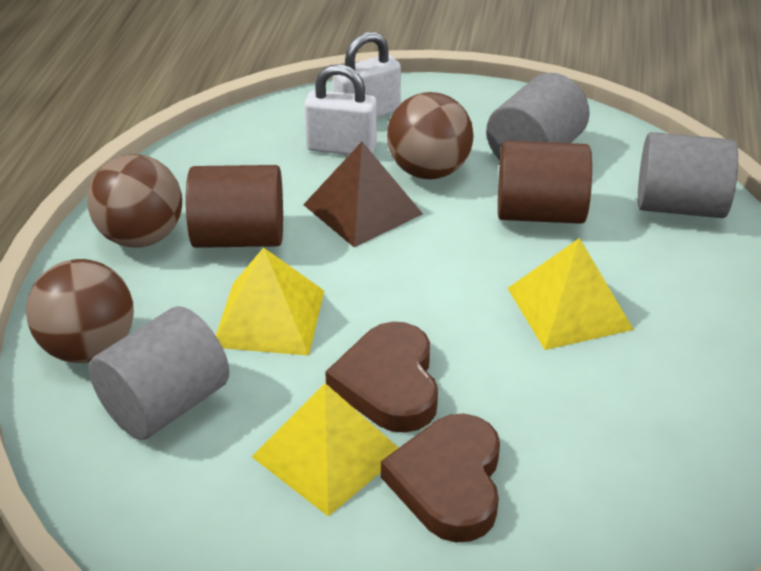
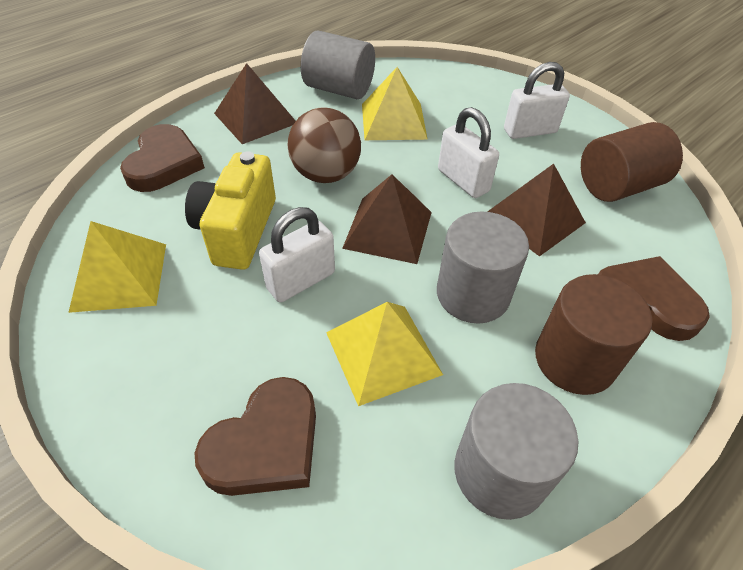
brown ball: 3 -> 1
brown heart: 2 -> 3
brown pyramid: 1 -> 3
white padlock: 2 -> 3
yellow camera: 0 -> 1

